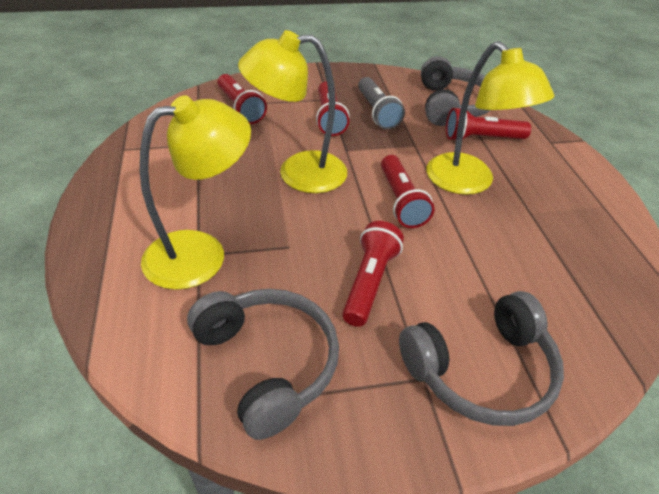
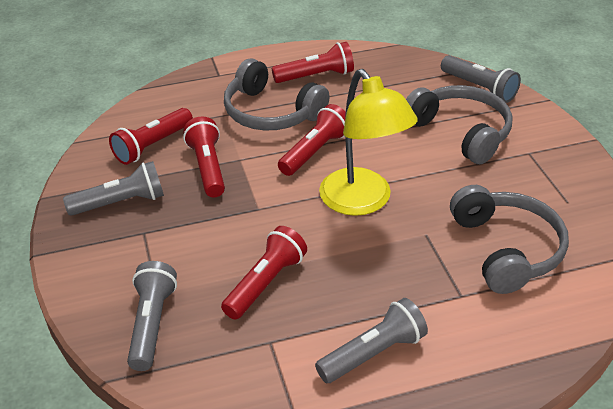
grey flashlight: 1 -> 4
yellow lamp: 3 -> 1

